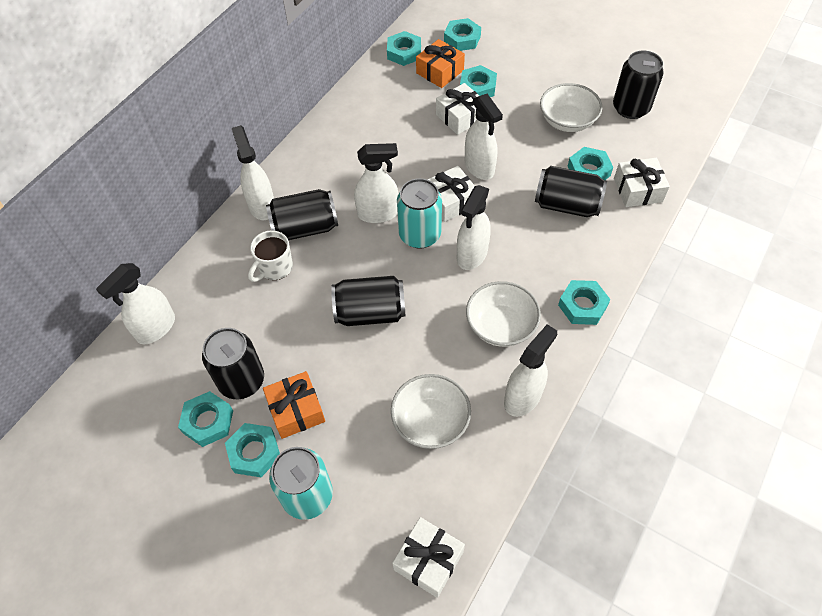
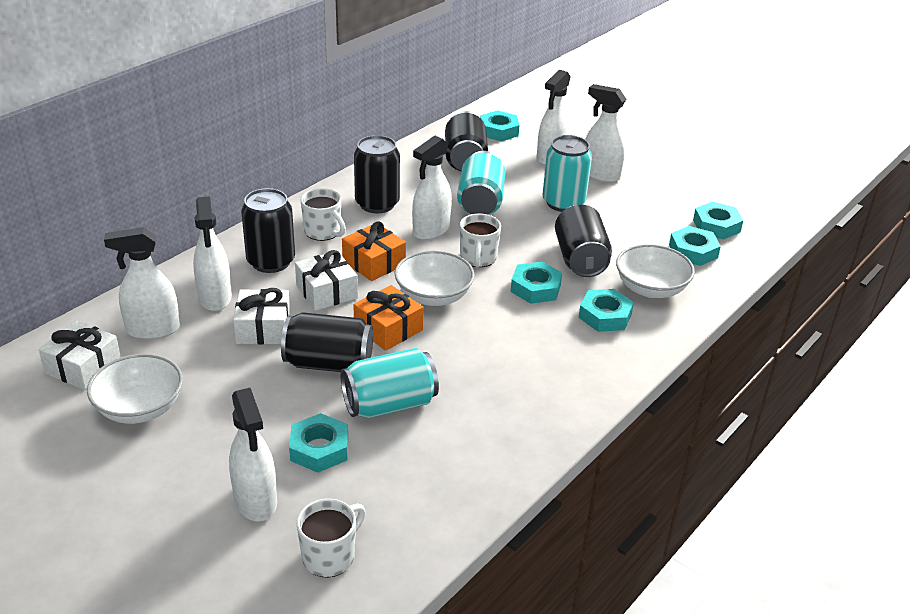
turquoise can: 2 -> 3
turquoise nut: 7 -> 6
white gift: 4 -> 3
white mug: 1 -> 3

